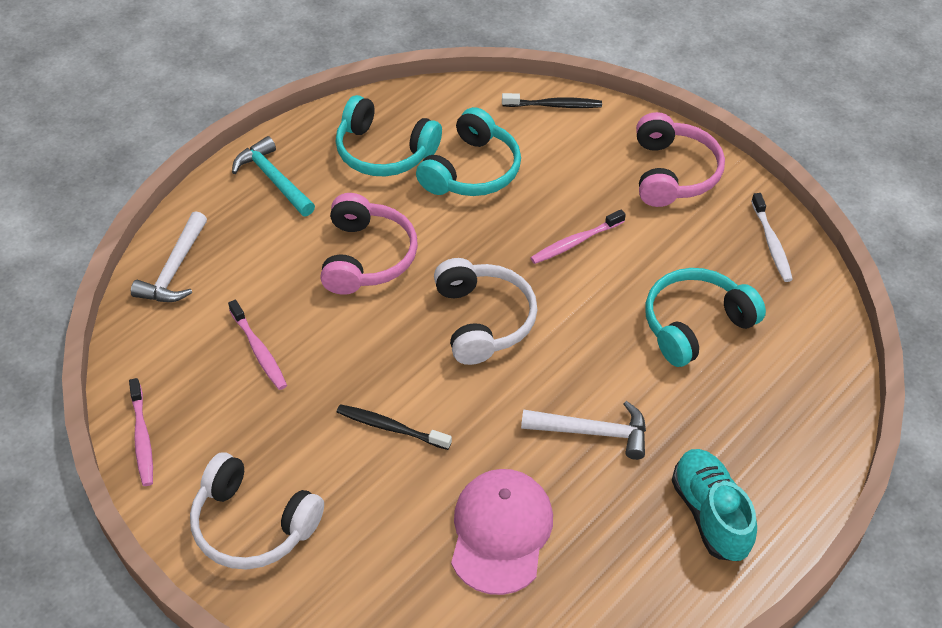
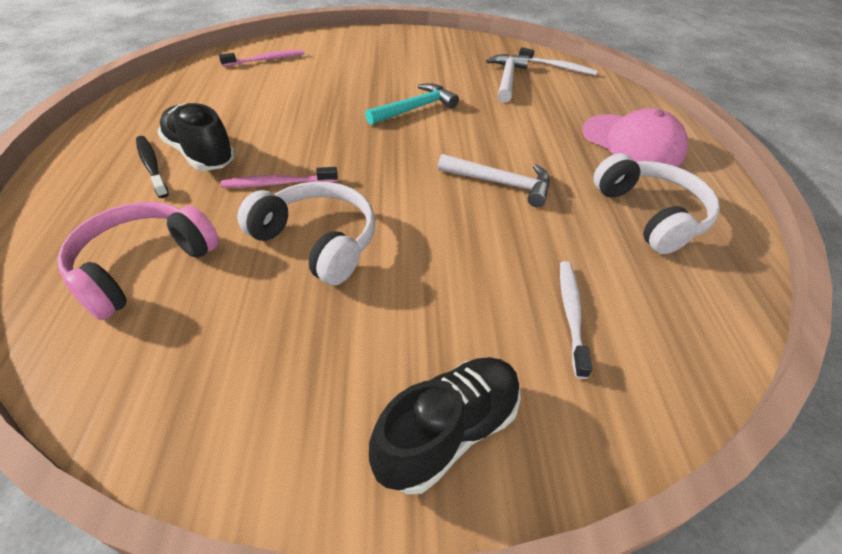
black shoe: 0 -> 2
black toothbrush: 2 -> 1
pink headphones: 2 -> 1
pink toothbrush: 3 -> 2
turquoise headphones: 3 -> 0
turquoise shoe: 1 -> 0
white toothbrush: 1 -> 2

